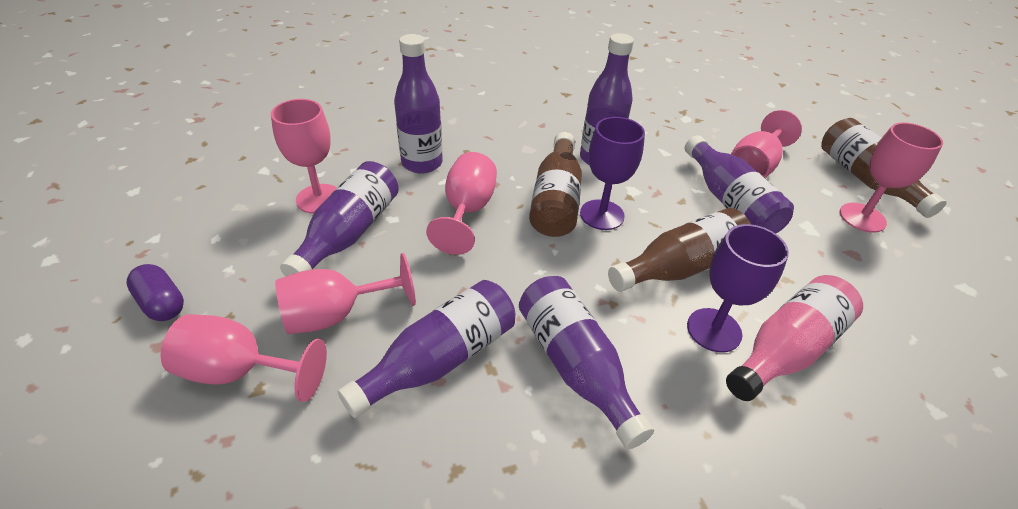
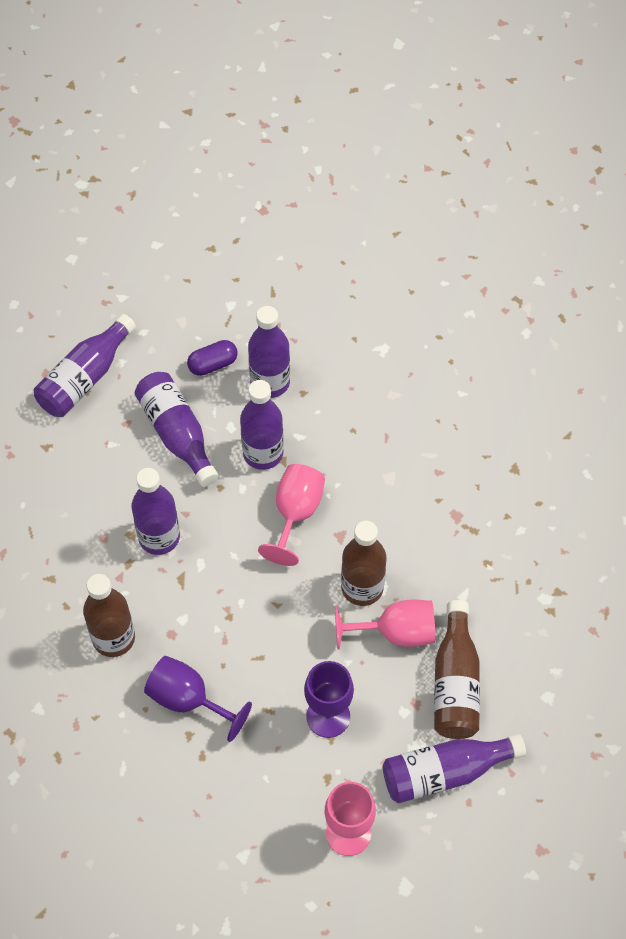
pink bottle: 1 -> 0
pink goblet: 6 -> 3

